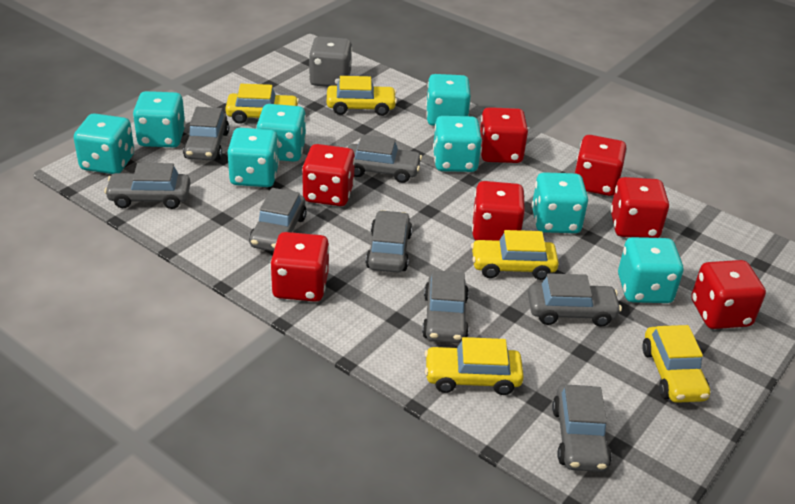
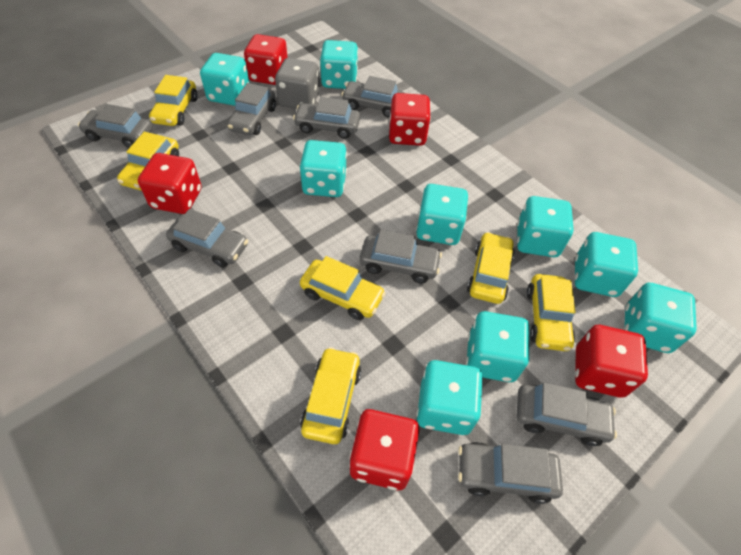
red dice: 7 -> 5
turquoise dice: 8 -> 9
yellow car: 5 -> 6

